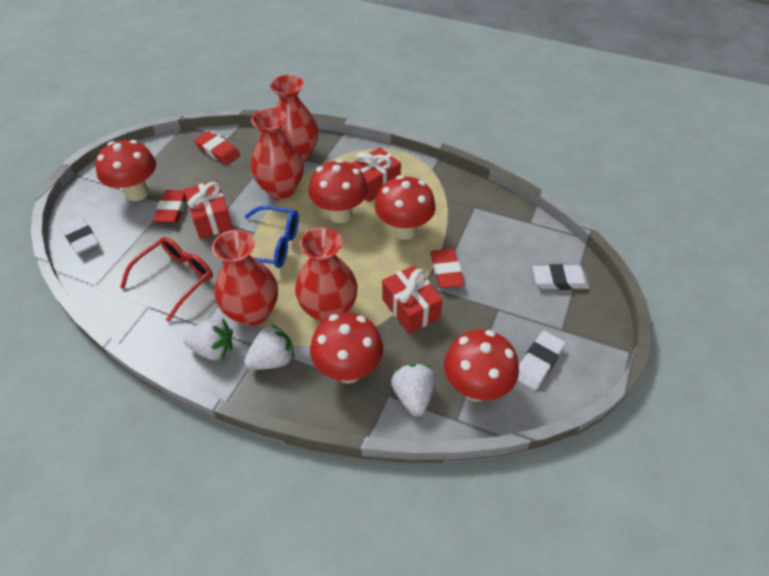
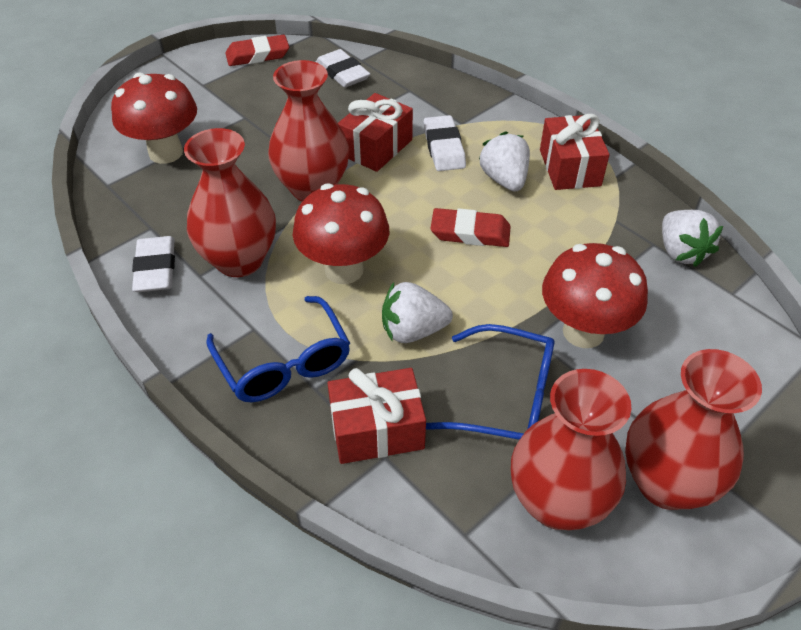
blue glasses: 1 -> 2
red eraser: 3 -> 2
red glasses: 1 -> 0
red mushroom: 5 -> 3

